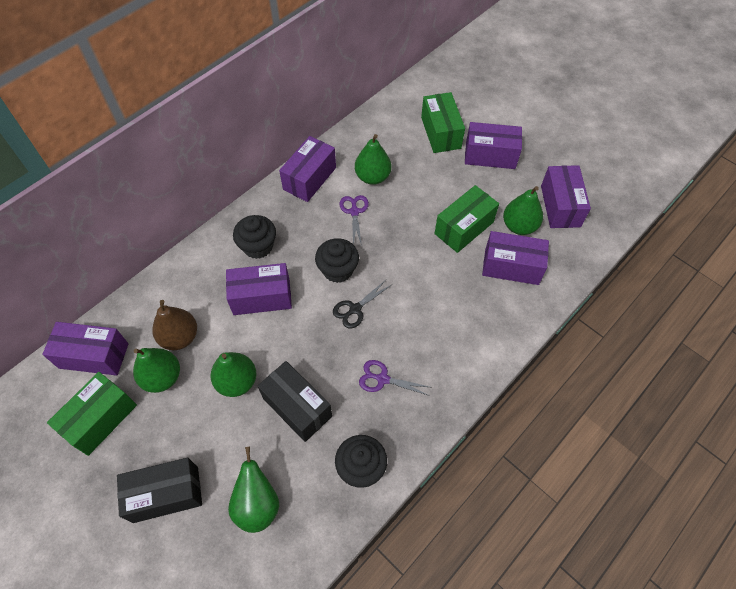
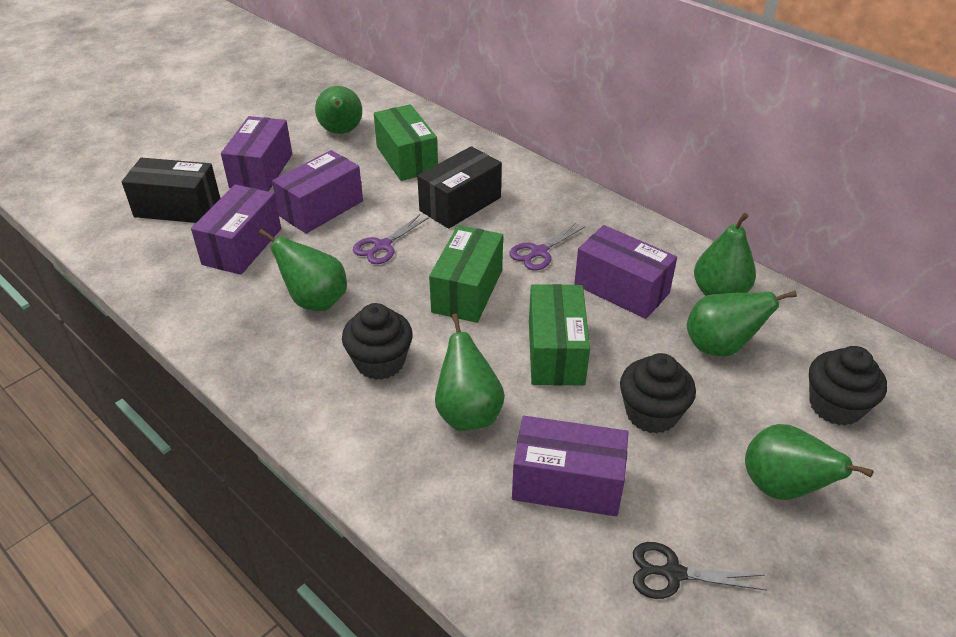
brown pear: 1 -> 0
green pear: 5 -> 6
purple box: 6 -> 5

